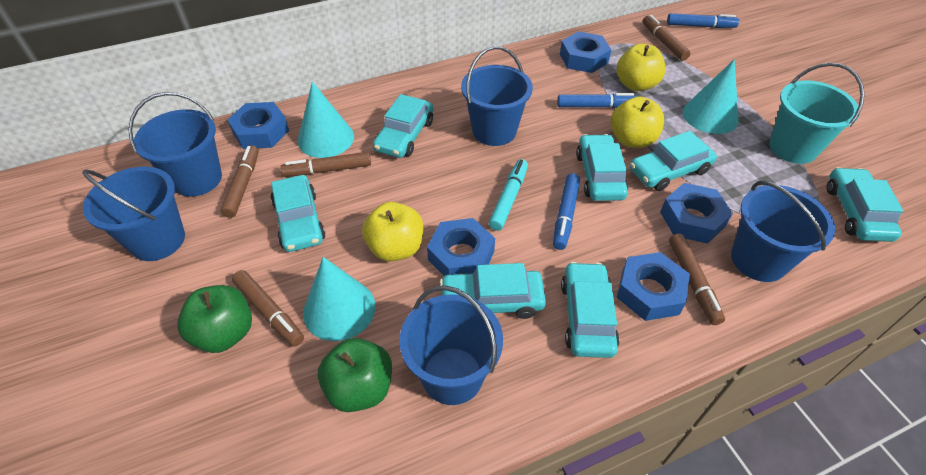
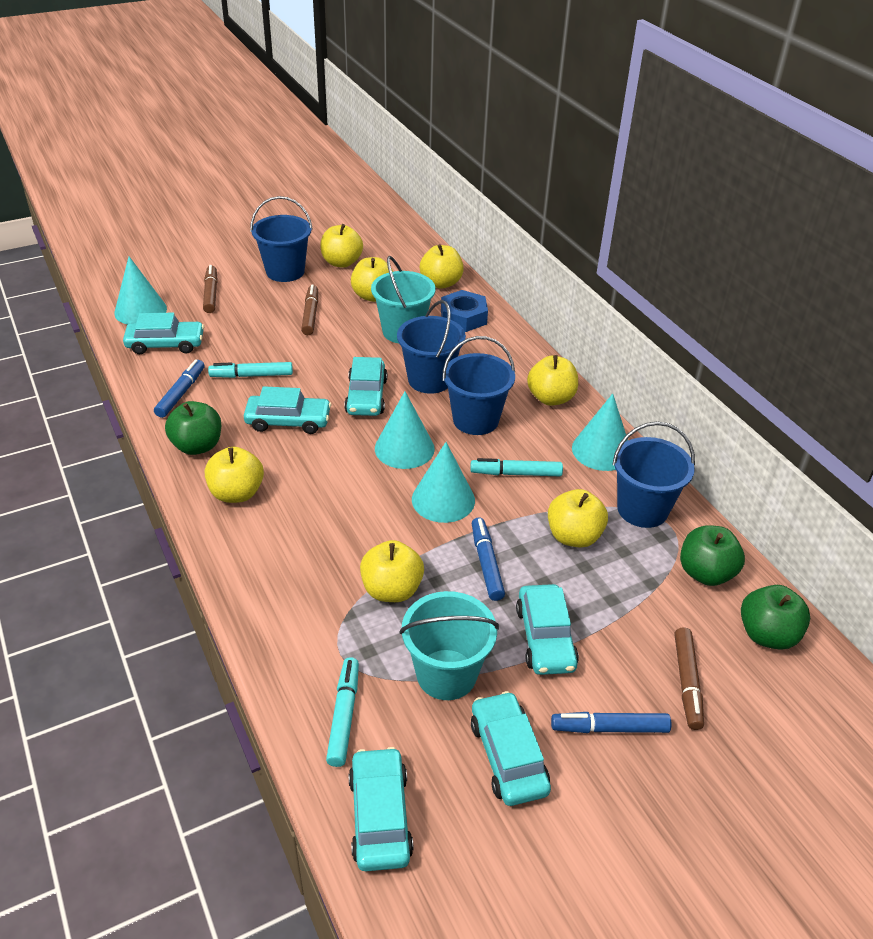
blue bucket: 5 -> 4
blue nut: 5 -> 1
brown marker: 5 -> 3
green apple: 2 -> 3
turquoise bucket: 1 -> 2
turquoise car: 7 -> 6
turquoise cone: 3 -> 4
turquoise marker: 1 -> 3
yellow apple: 3 -> 7

